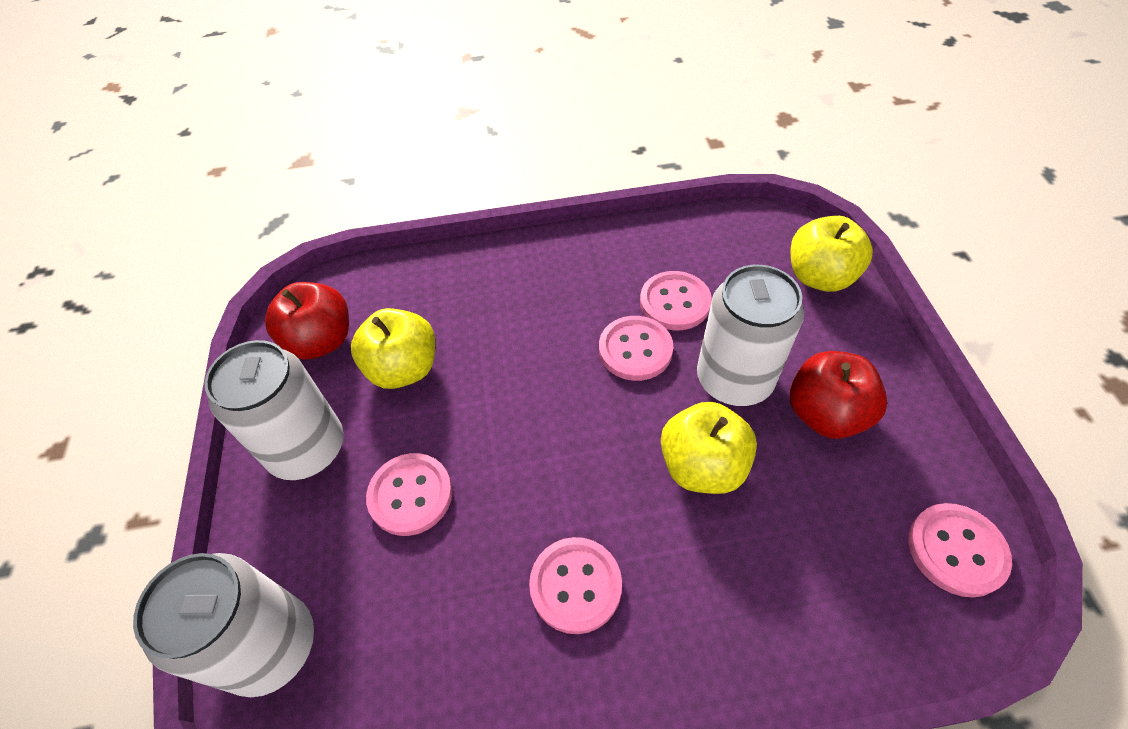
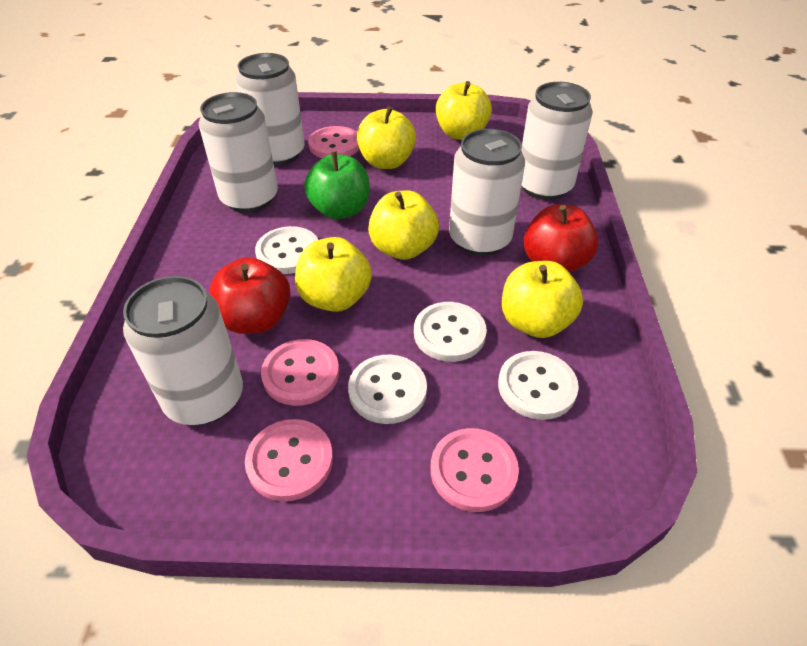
green apple: 0 -> 1
pink button: 5 -> 4
white button: 0 -> 4
white can: 3 -> 5
yellow apple: 3 -> 5

